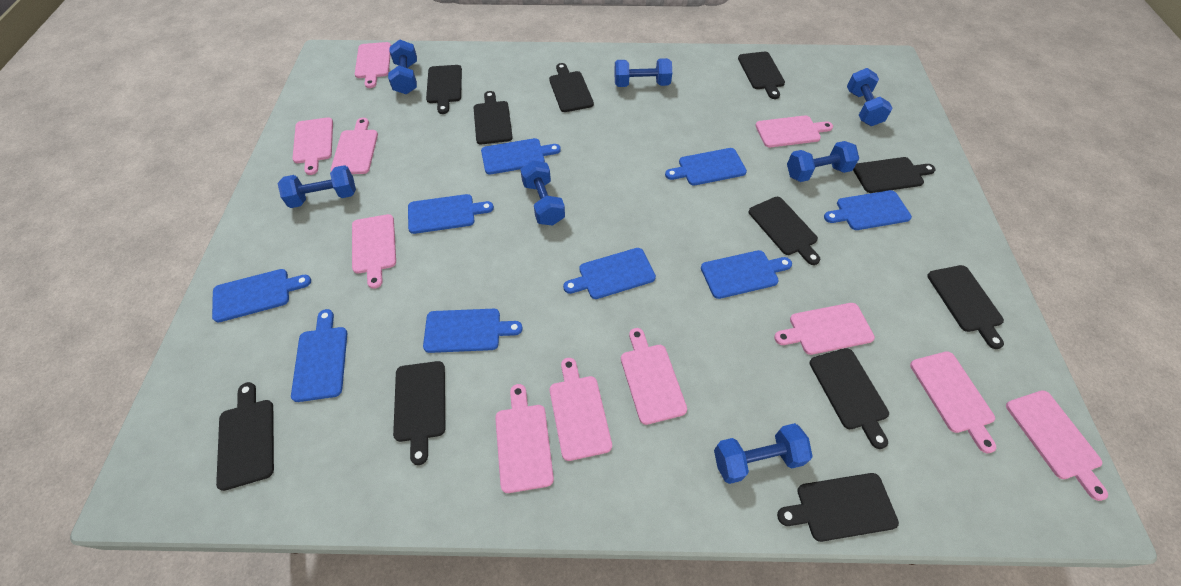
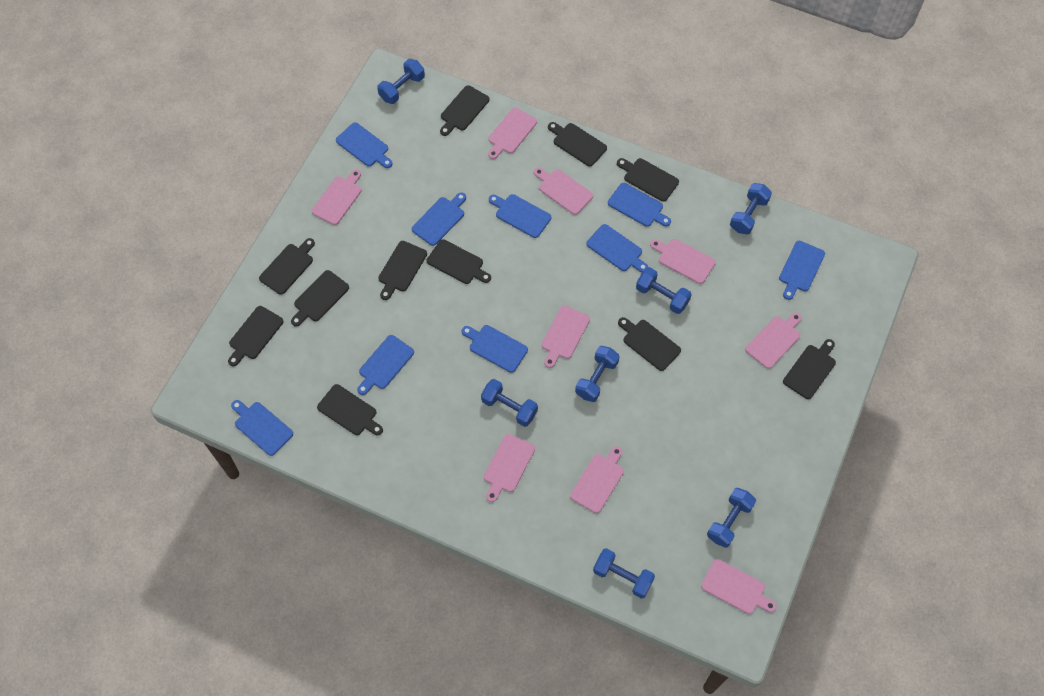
pink cutting board: 11 -> 9

